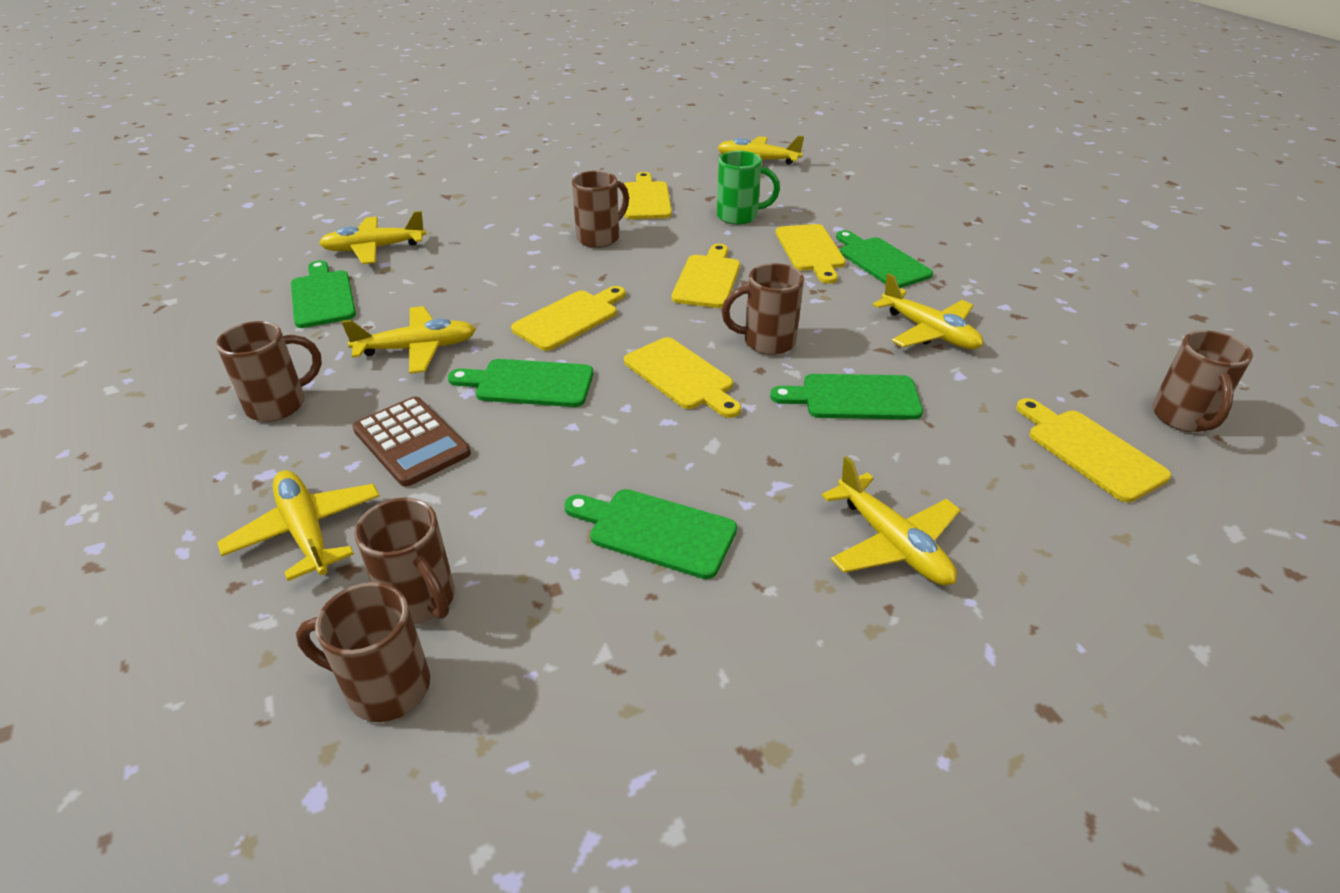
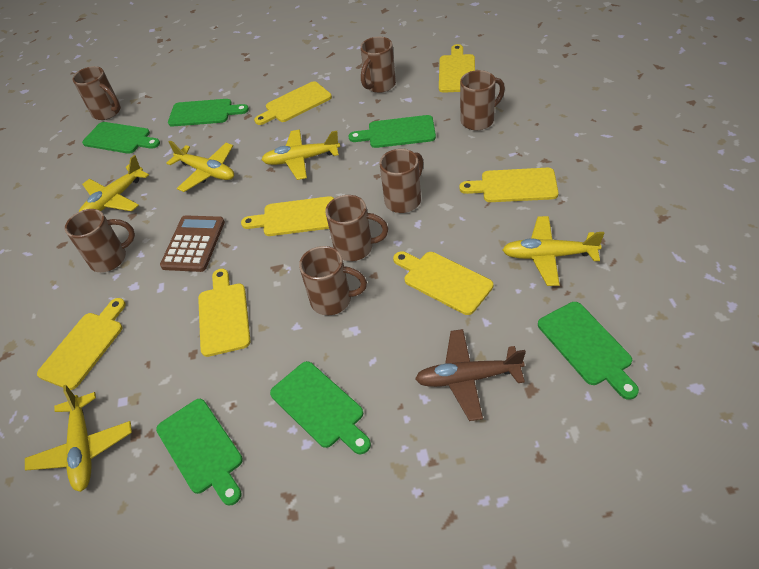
brown mug: 6 -> 7
brown plane: 0 -> 1
green cutting board: 5 -> 6
green mug: 1 -> 0
yellow cutting board: 6 -> 7
yellow plane: 6 -> 5

